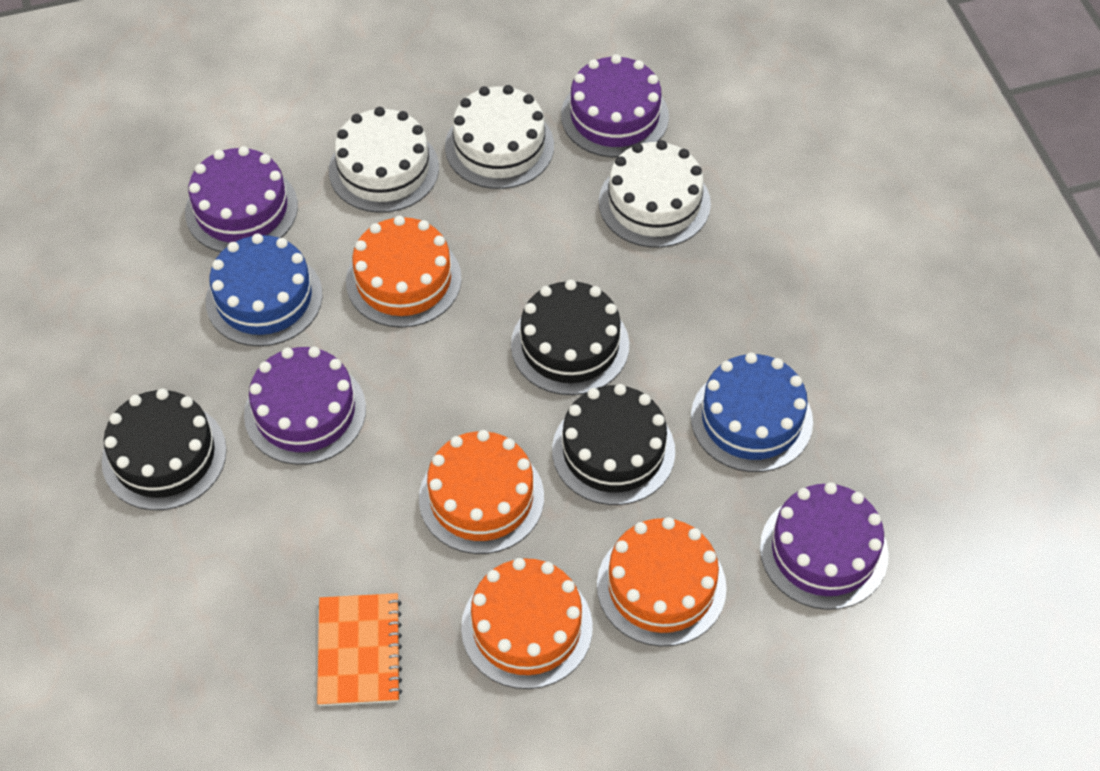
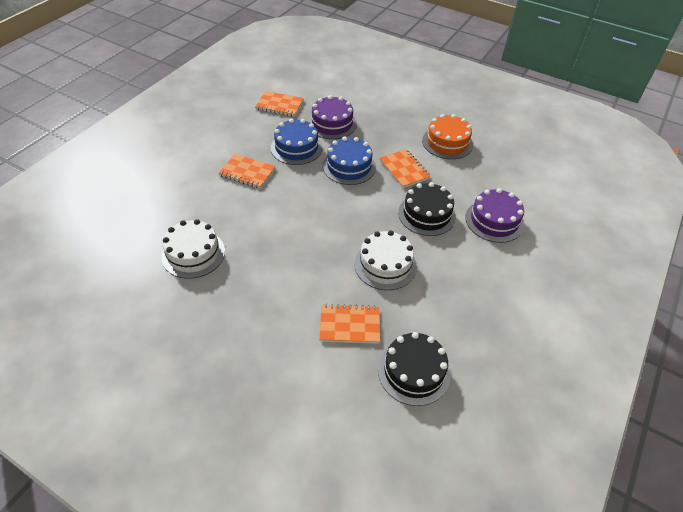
black cake: 3 -> 2
orange cake: 4 -> 1
orange notebook: 1 -> 4
purple cake: 4 -> 2
white cake: 3 -> 2

